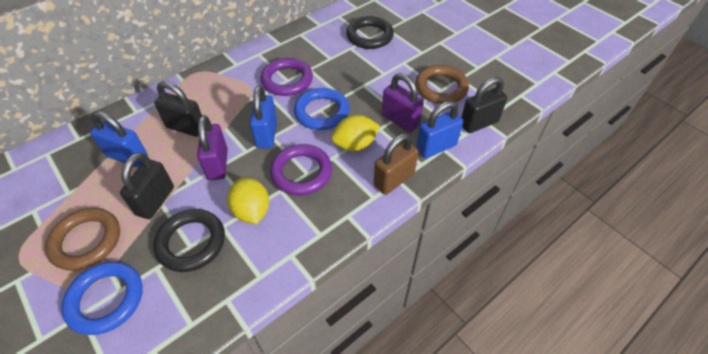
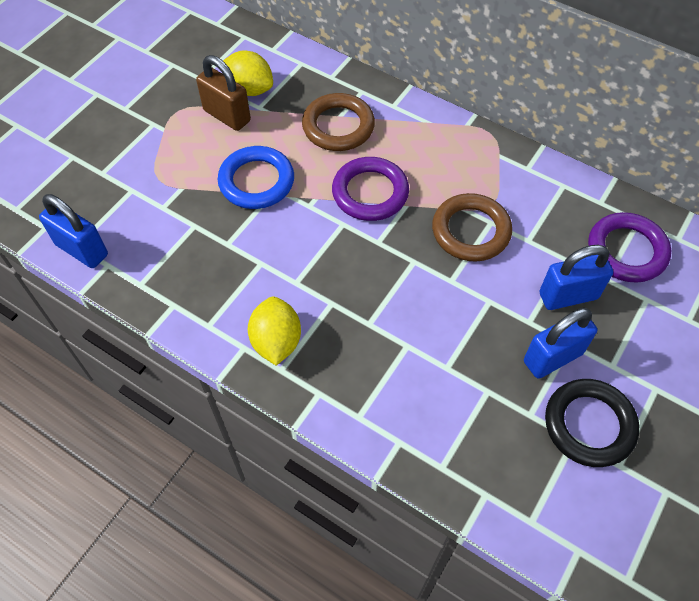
black padlock: 3 -> 0
black ring: 2 -> 1
blue ring: 2 -> 1
purple padlock: 2 -> 0

